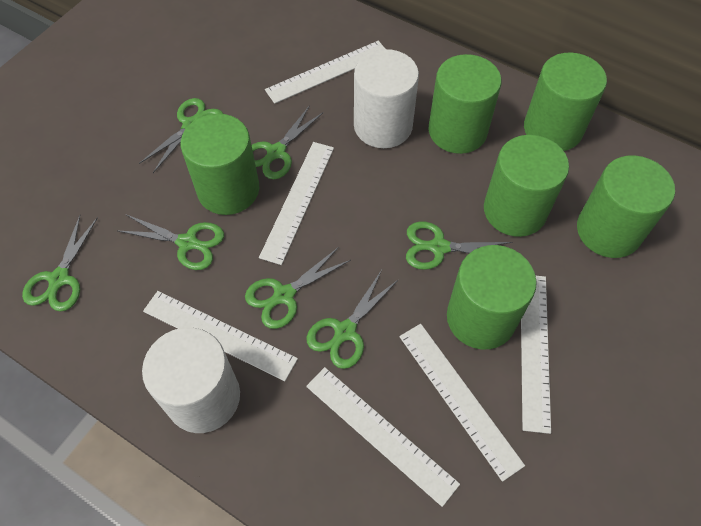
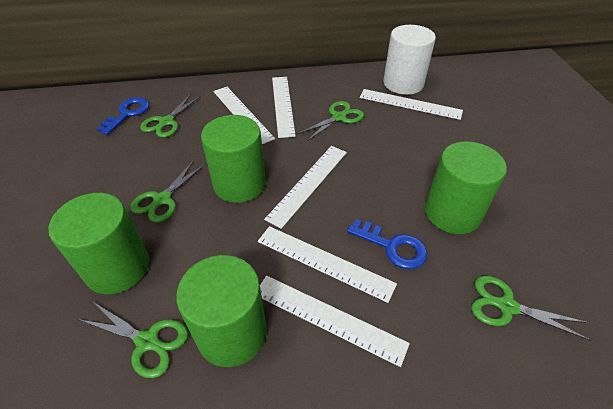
blue key: 0 -> 2
green cylinder: 6 -> 4
green scissors: 7 -> 5
white cylinder: 2 -> 1

